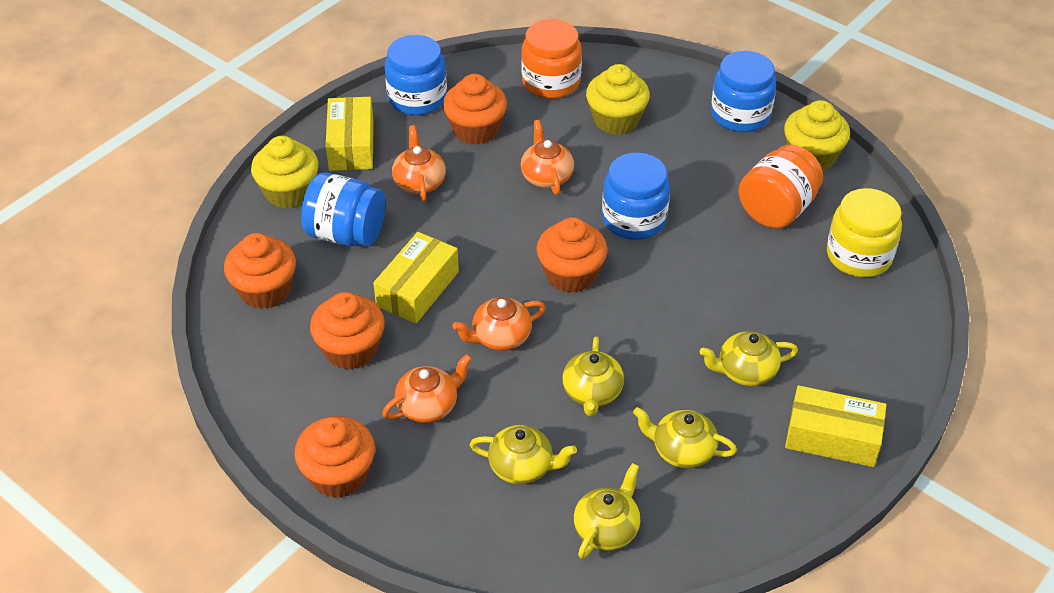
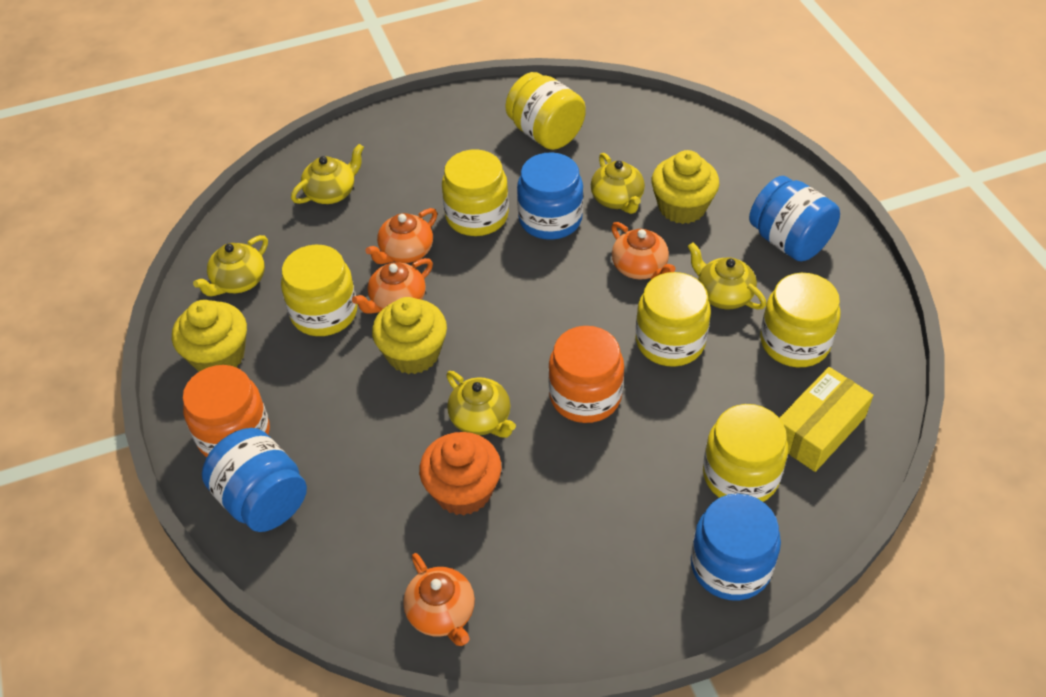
orange cupcake: 5 -> 1
yellow box: 3 -> 1
yellow jar: 1 -> 6

